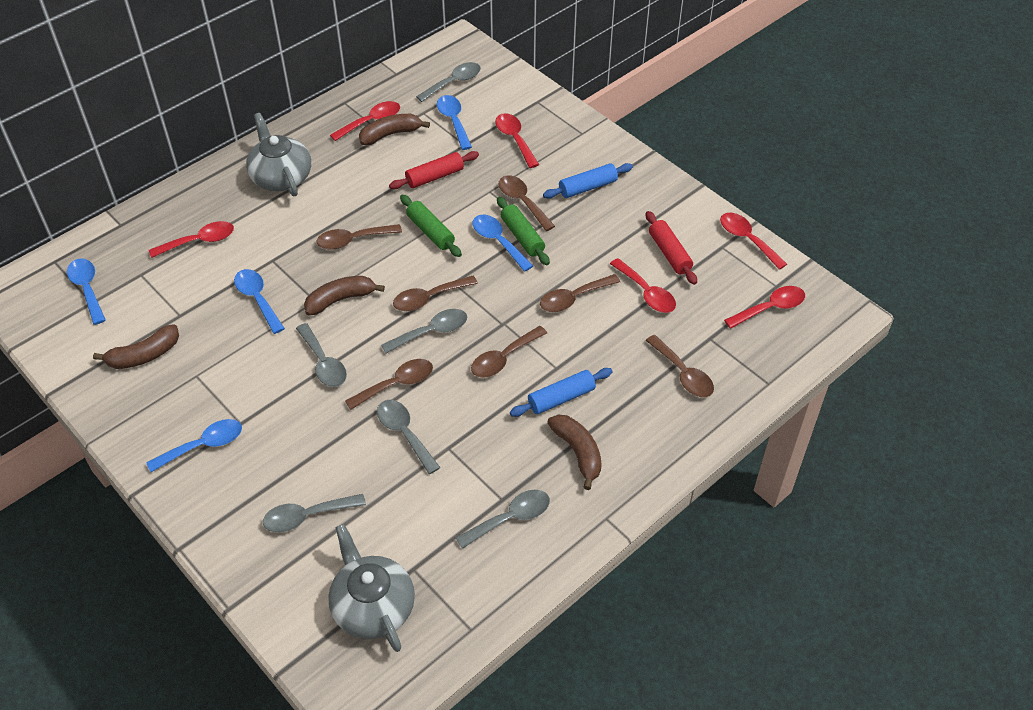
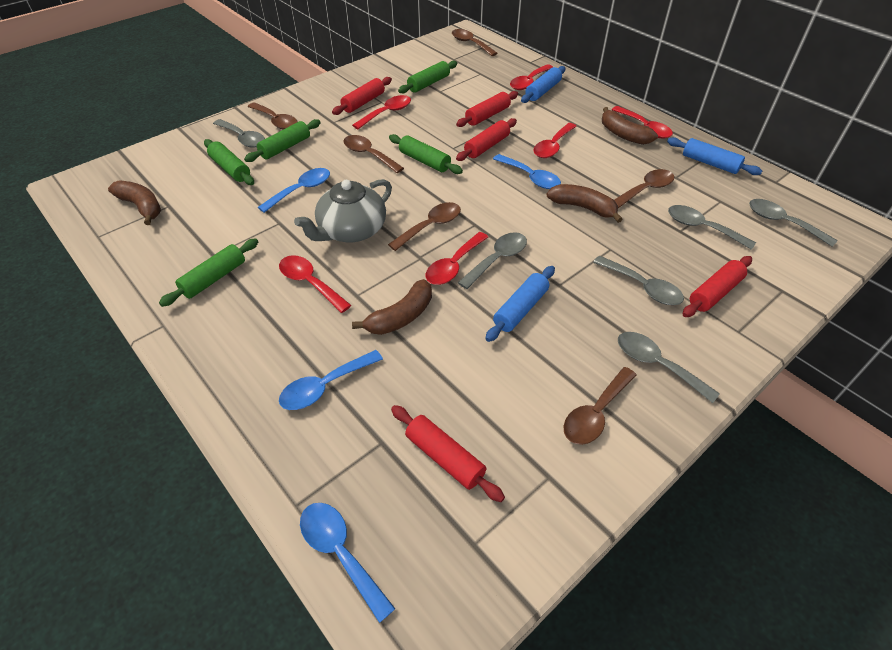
blue rolling pin: 2 -> 3
blue spoon: 5 -> 4
brown spoon: 7 -> 6
green rolling pin: 2 -> 5
grey teapot: 2 -> 1
red rolling pin: 2 -> 5

